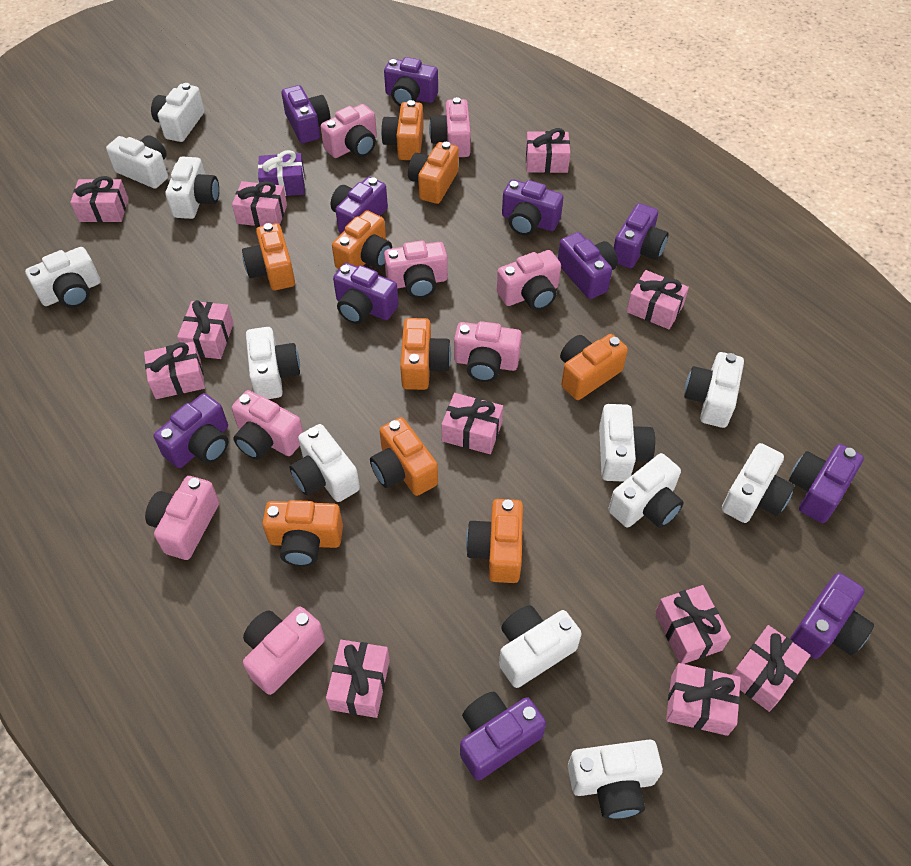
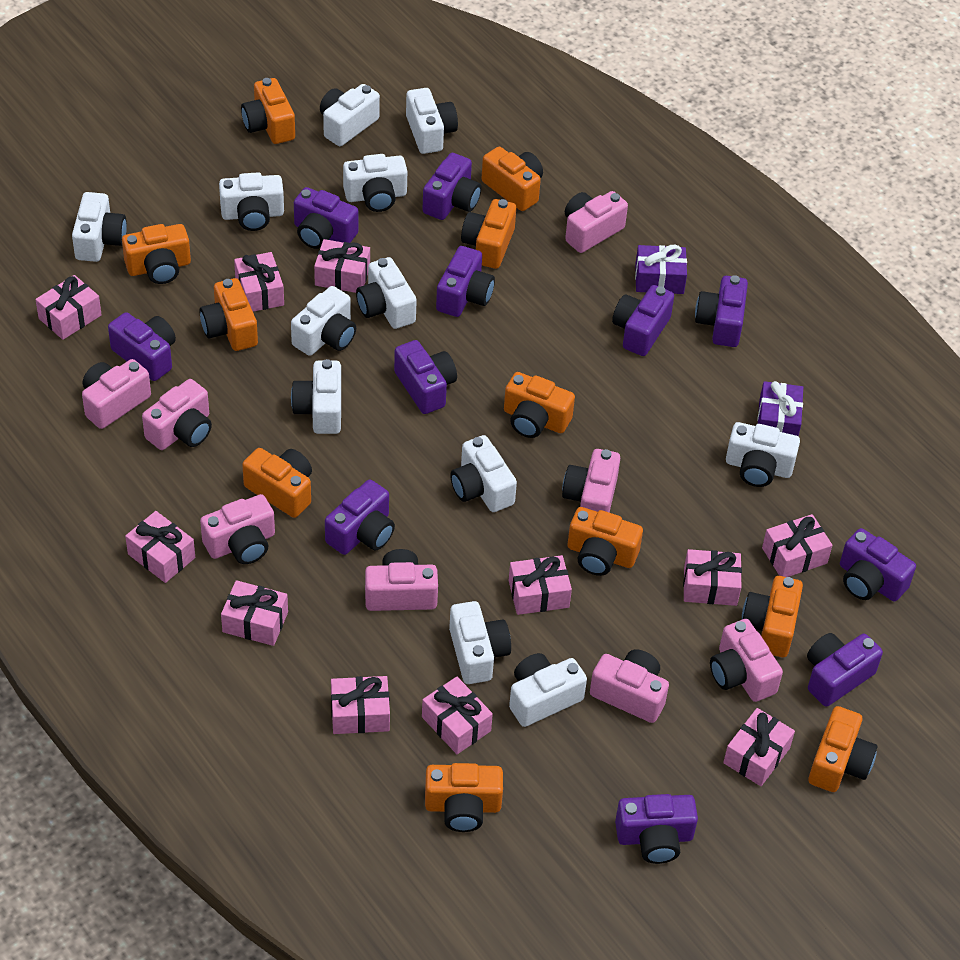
orange camera: 9 -> 11
purple gift: 1 -> 2

